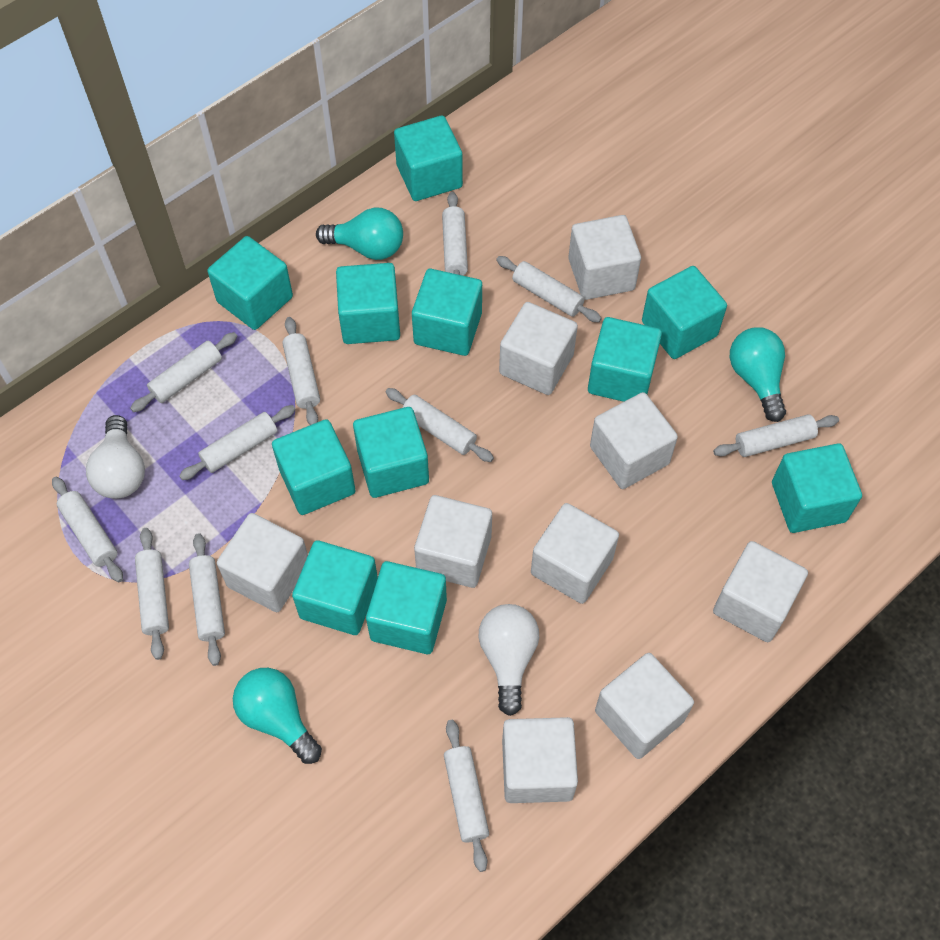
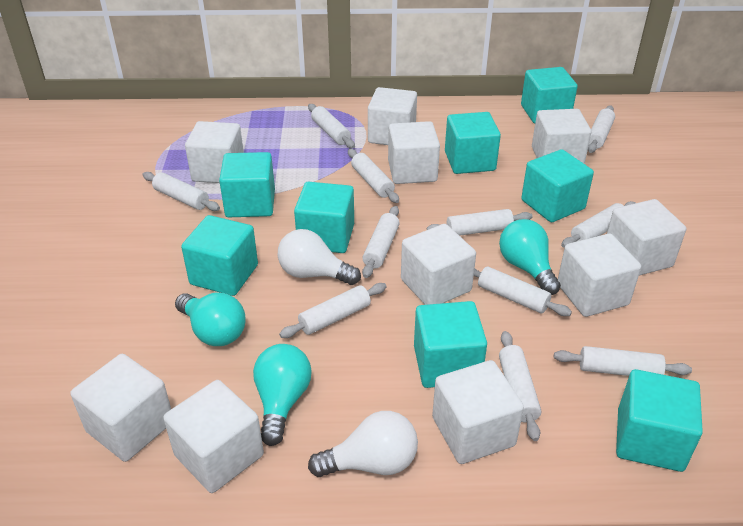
turquoise cube: 11 -> 8
white cube: 9 -> 10

